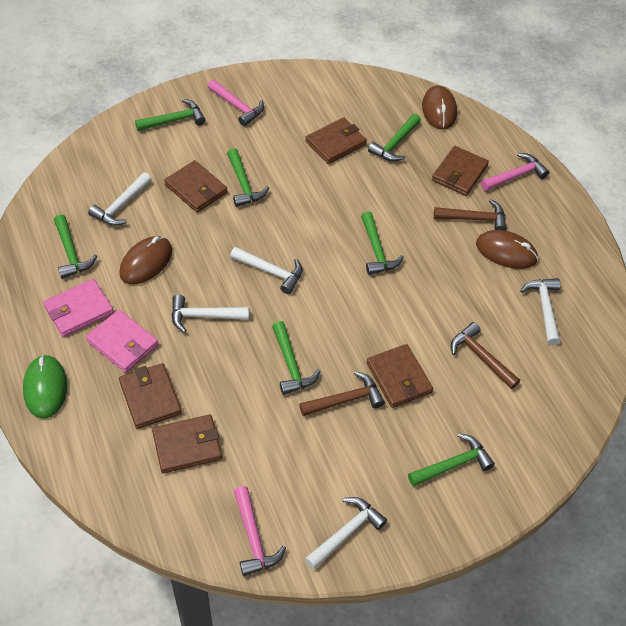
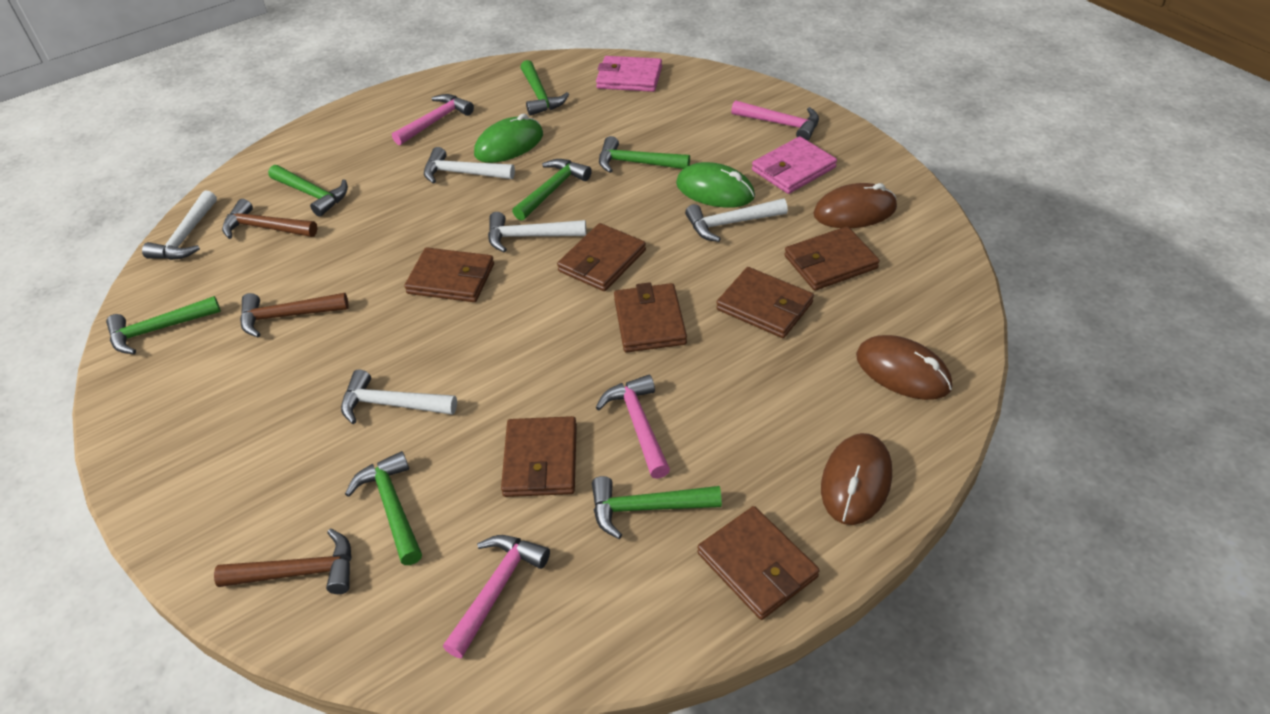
brown wallet: 6 -> 7
green mouse: 1 -> 2
pink hammer: 3 -> 4

